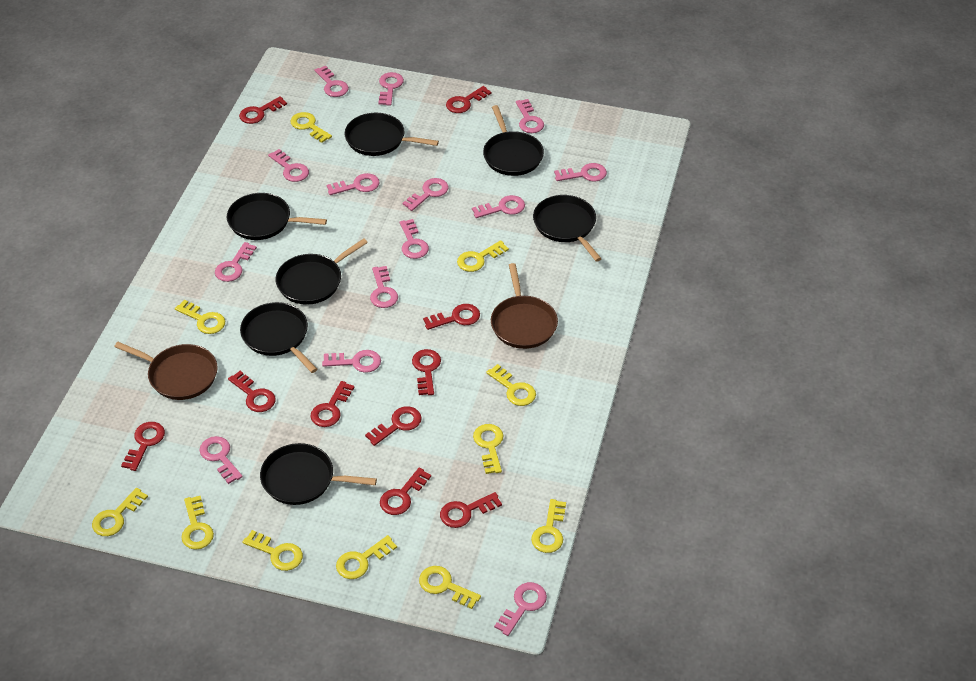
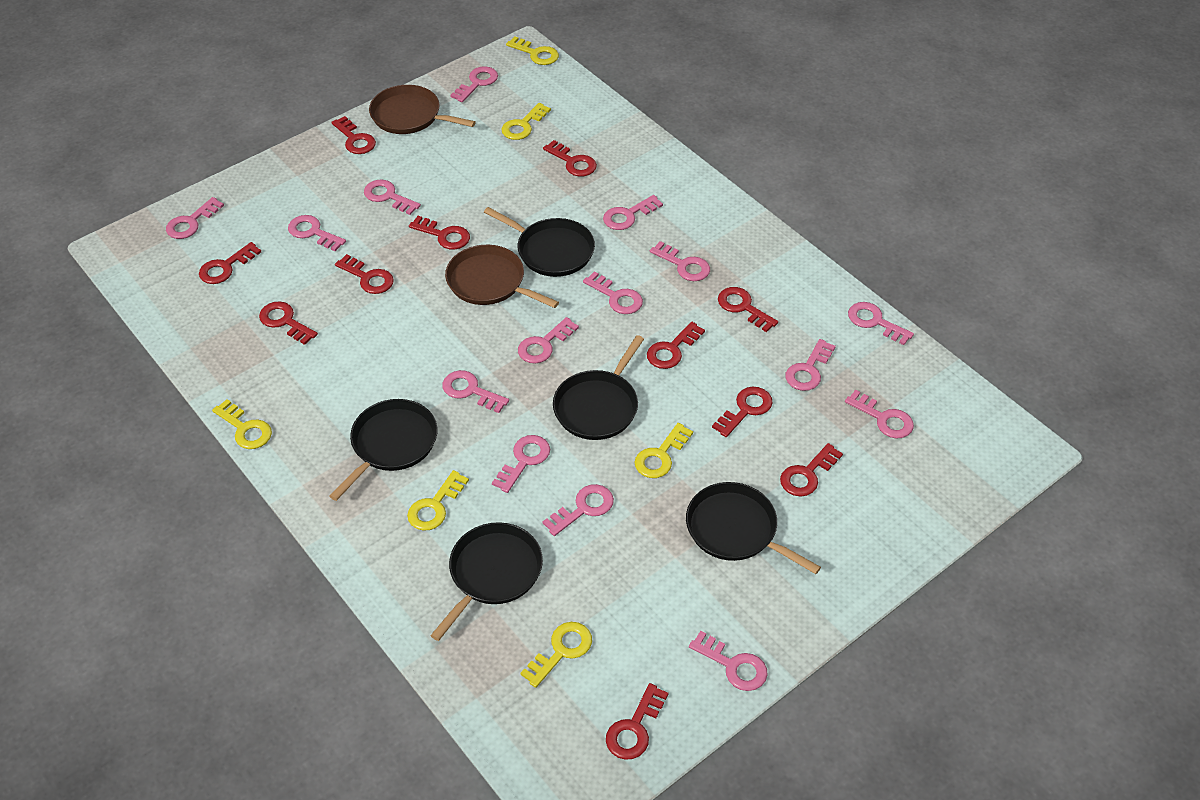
black pan: 7 -> 5
pink key: 14 -> 15
red key: 10 -> 11
yellow key: 11 -> 6

